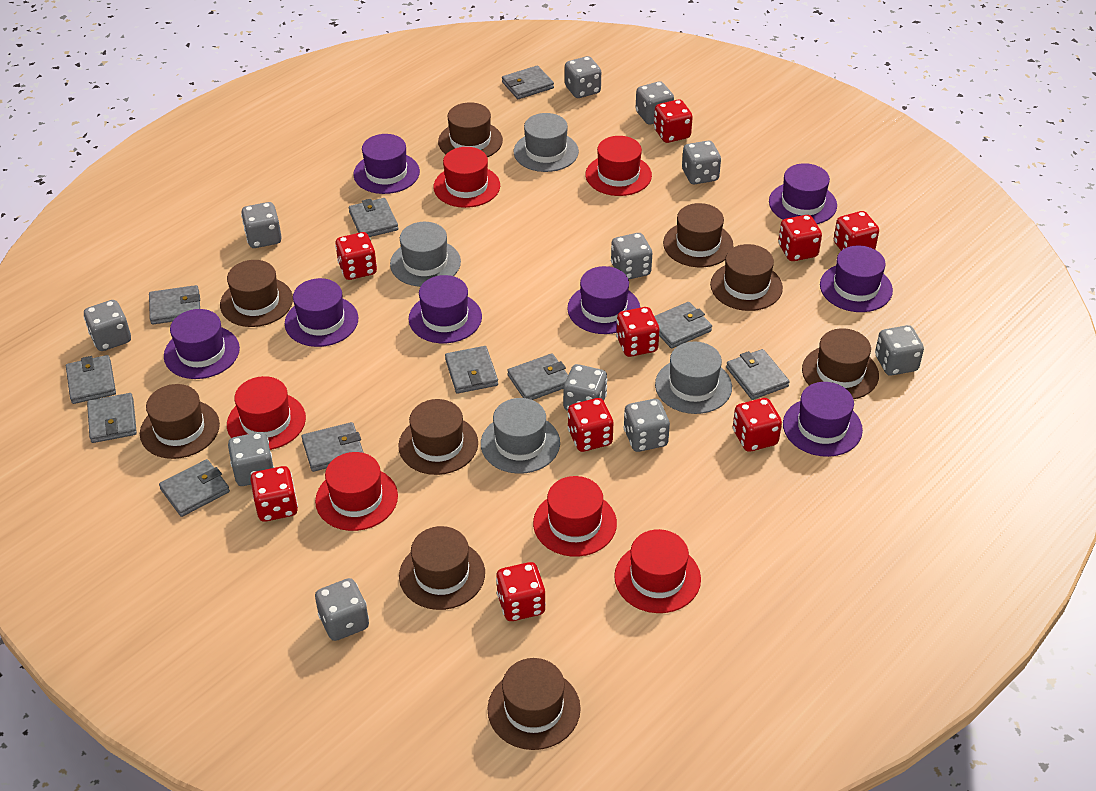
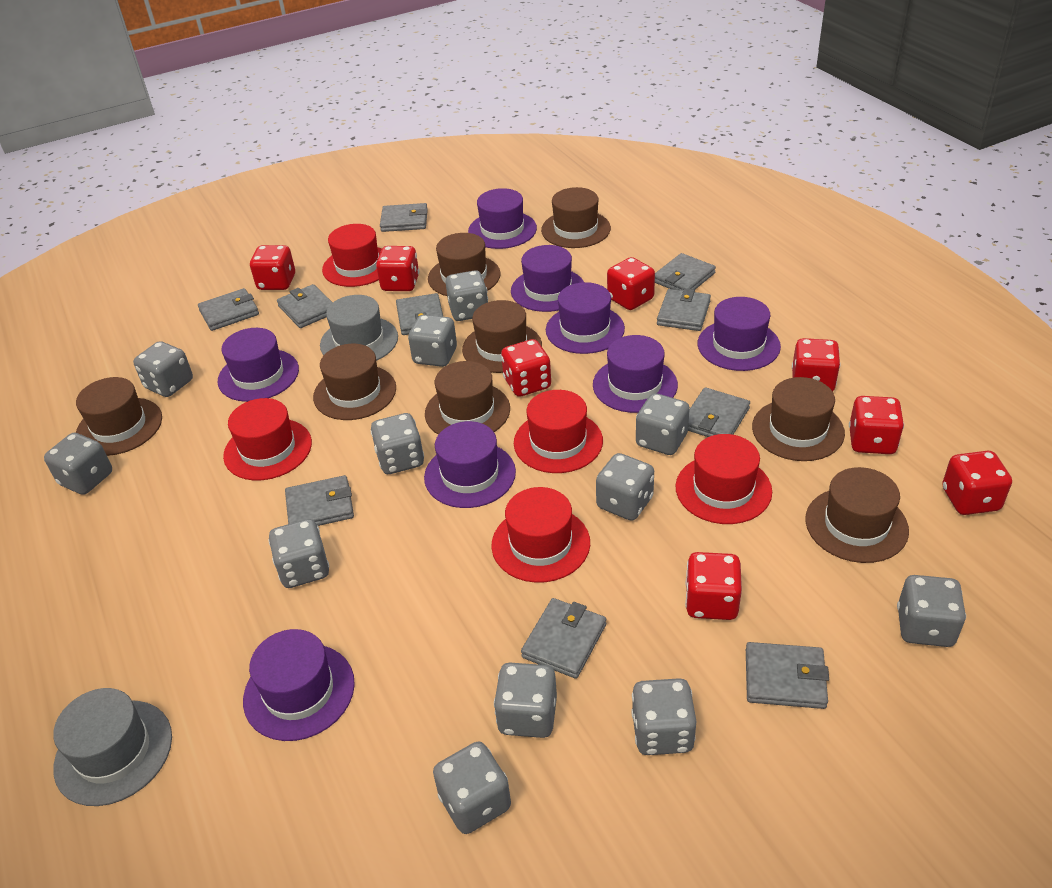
brown hat: 9 -> 8
grey dice: 11 -> 12
grey hat: 4 -> 2
grey wallet: 11 -> 10
red dice: 9 -> 8
red hat: 6 -> 5

